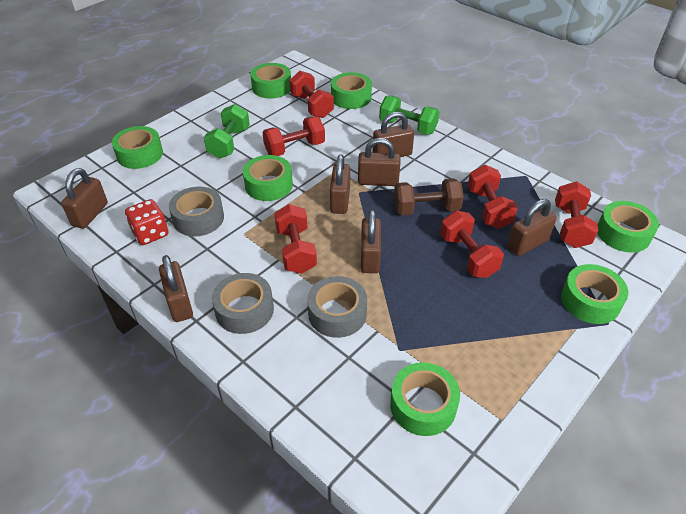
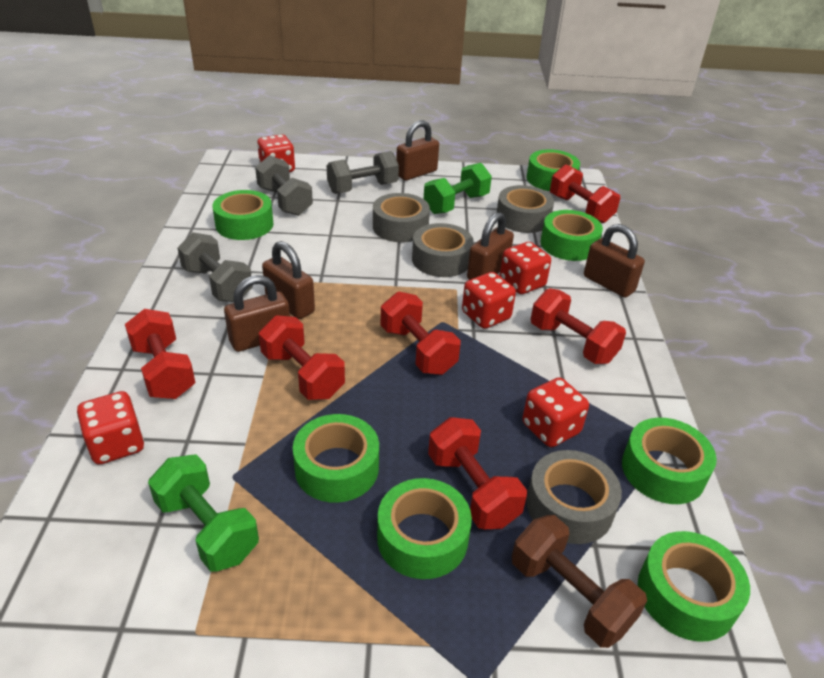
brown padlock: 7 -> 5
grey dumbbell: 0 -> 3
grey tape: 3 -> 4
red dice: 1 -> 5

